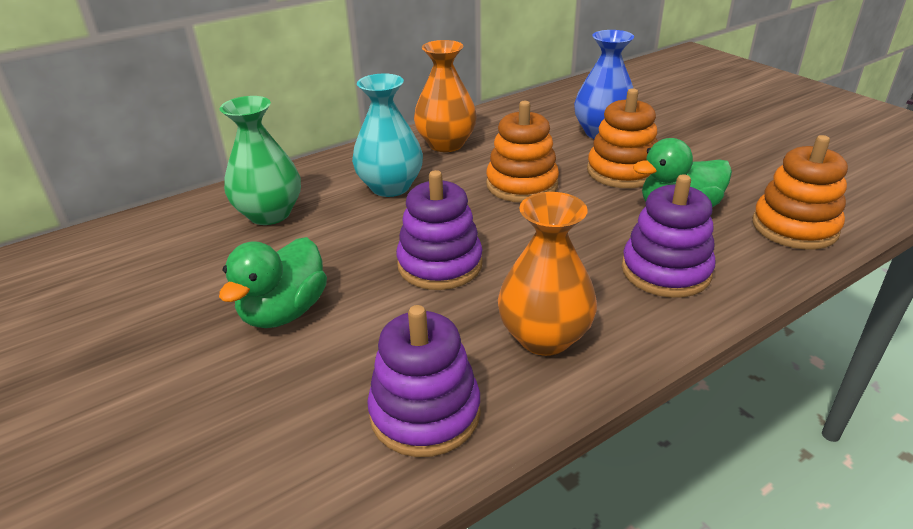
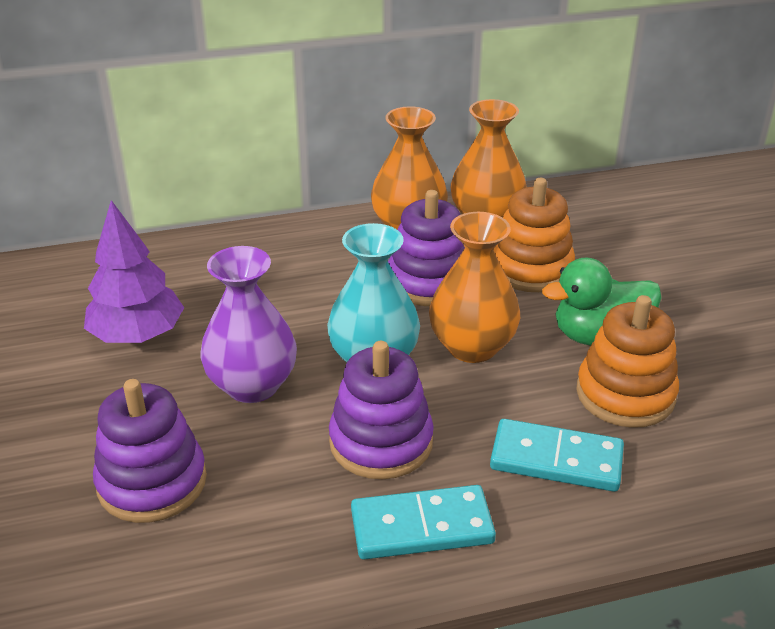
blue vase: 1 -> 0
green duck: 2 -> 1
green vase: 1 -> 0
orange stacking toy: 3 -> 2
orange vase: 2 -> 3
purple tree: 0 -> 1
purple vase: 0 -> 1
turquoise domino: 0 -> 2

